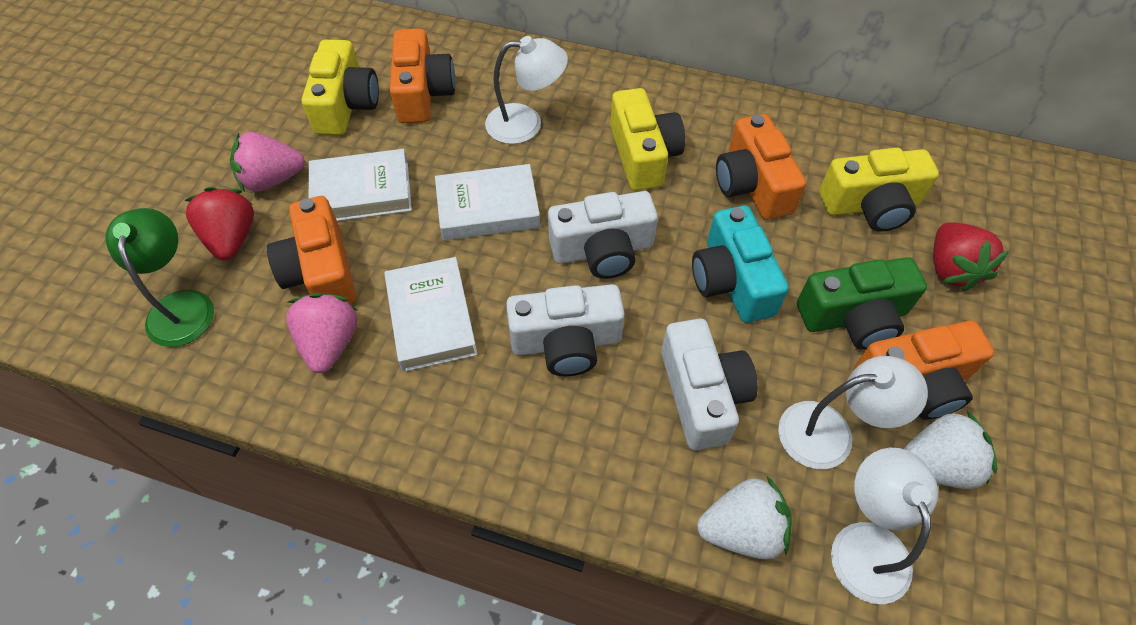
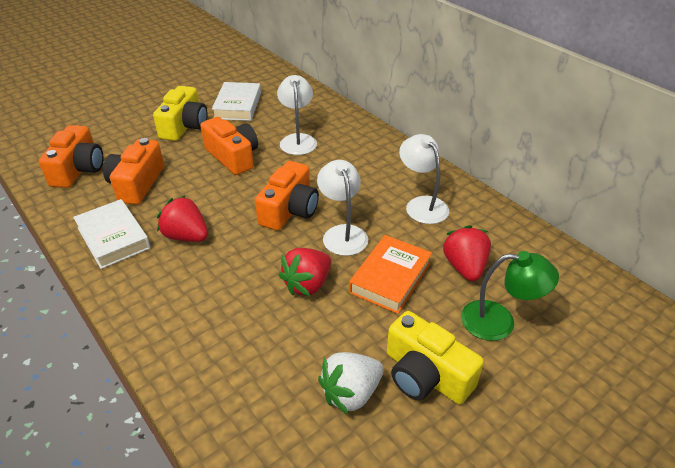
green camera: 1 -> 0
orange book: 0 -> 1
pink strawberry: 2 -> 0
red strawberry: 2 -> 3
turquoise camera: 1 -> 0
white book: 3 -> 2
white camera: 3 -> 0
white strawberry: 2 -> 1
yellow camera: 3 -> 2

